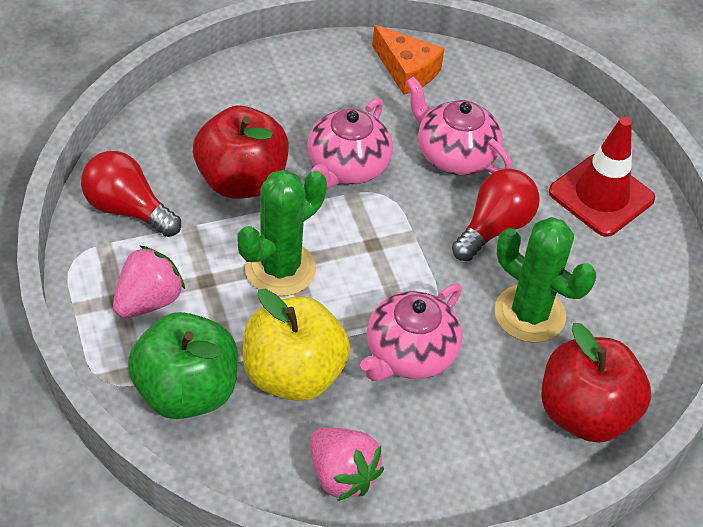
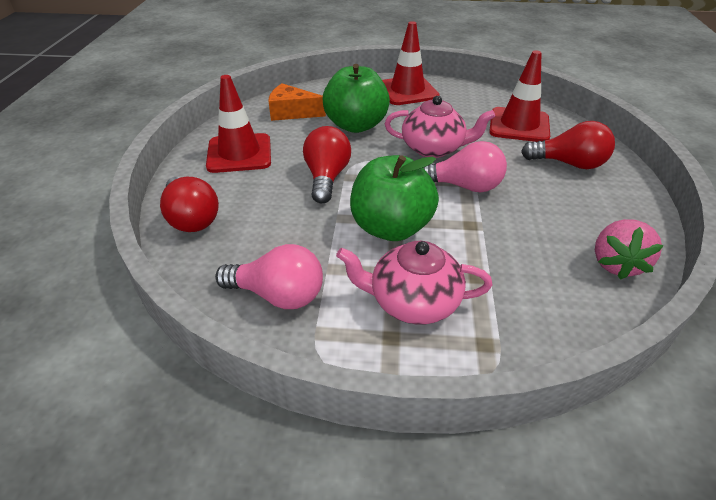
green apple: 1 -> 2
green cactus: 2 -> 0
pink light bulb: 0 -> 2
pink strawberry: 2 -> 1
pink teapot: 3 -> 2
red apple: 2 -> 0
red light bulb: 2 -> 3
red traffic cone: 1 -> 3
yellow apple: 1 -> 0

